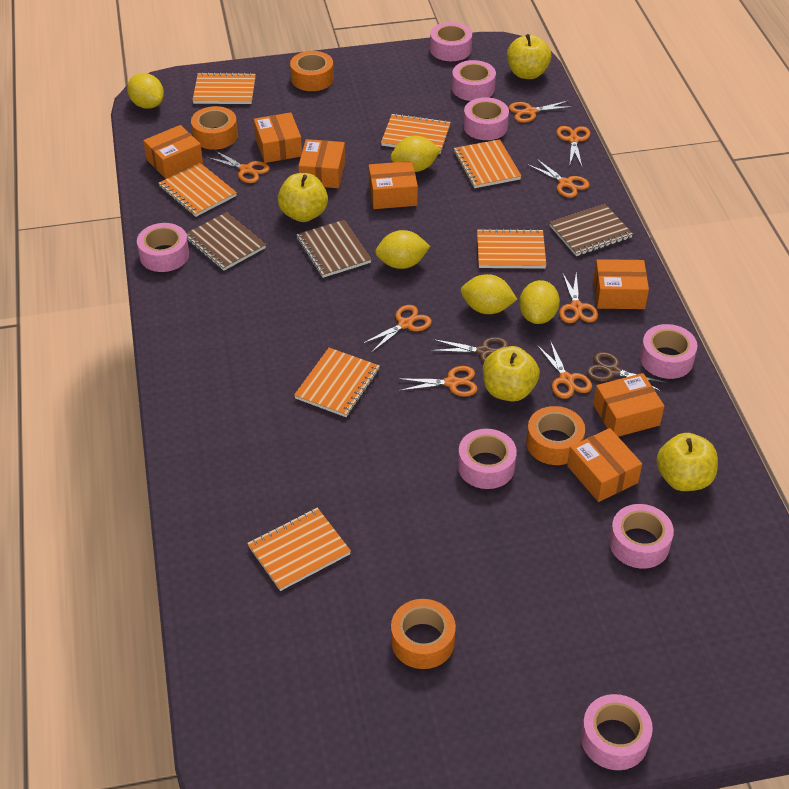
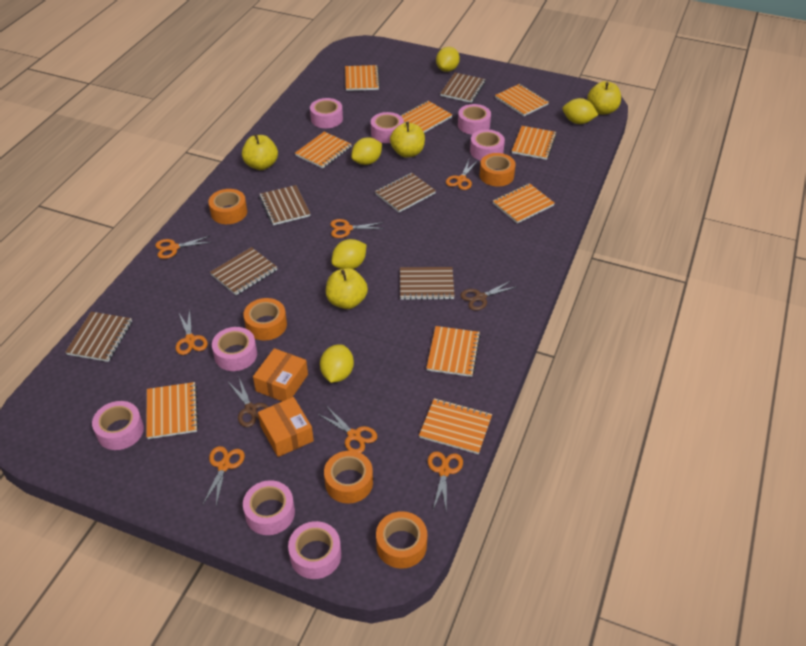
brown notebook: 3 -> 6
orange box: 7 -> 2
orange notebook: 7 -> 9
orange scissors: 8 -> 7
orange tape: 4 -> 5

